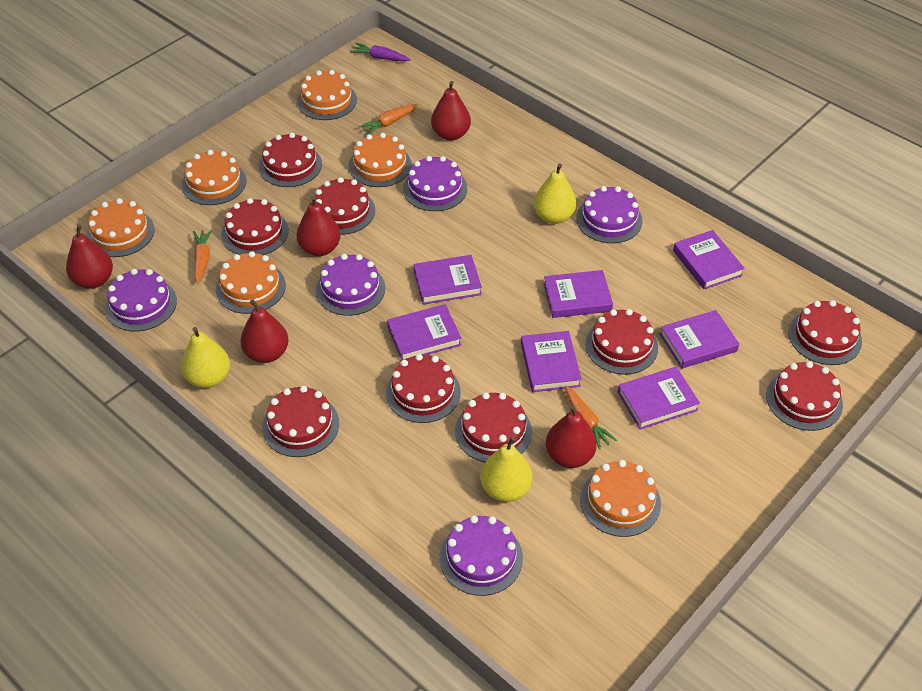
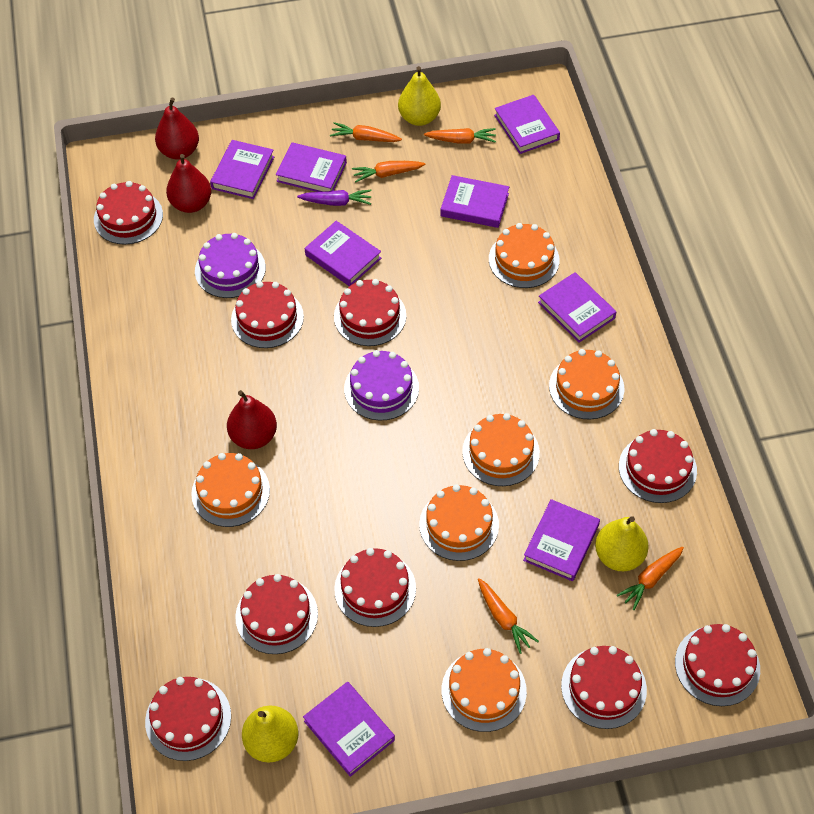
orange carrot: 3 -> 5
purple book: 7 -> 8
purple cake: 5 -> 2
red pear: 5 -> 3

